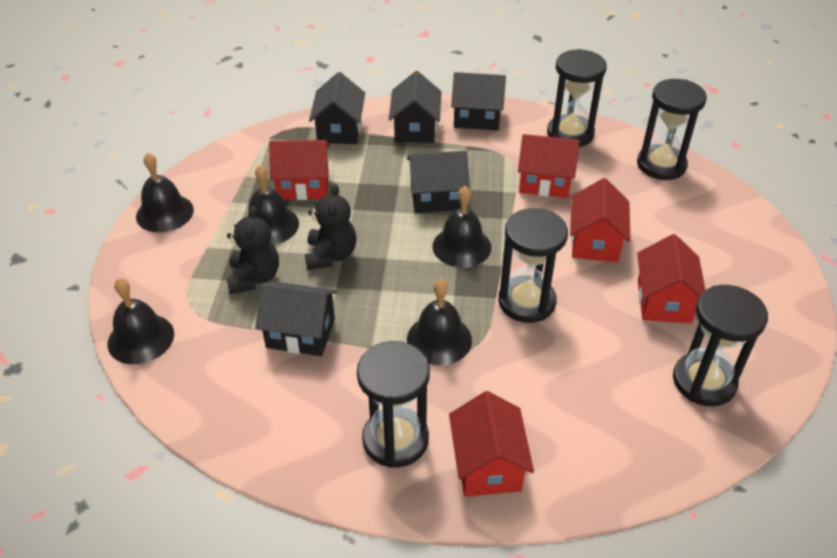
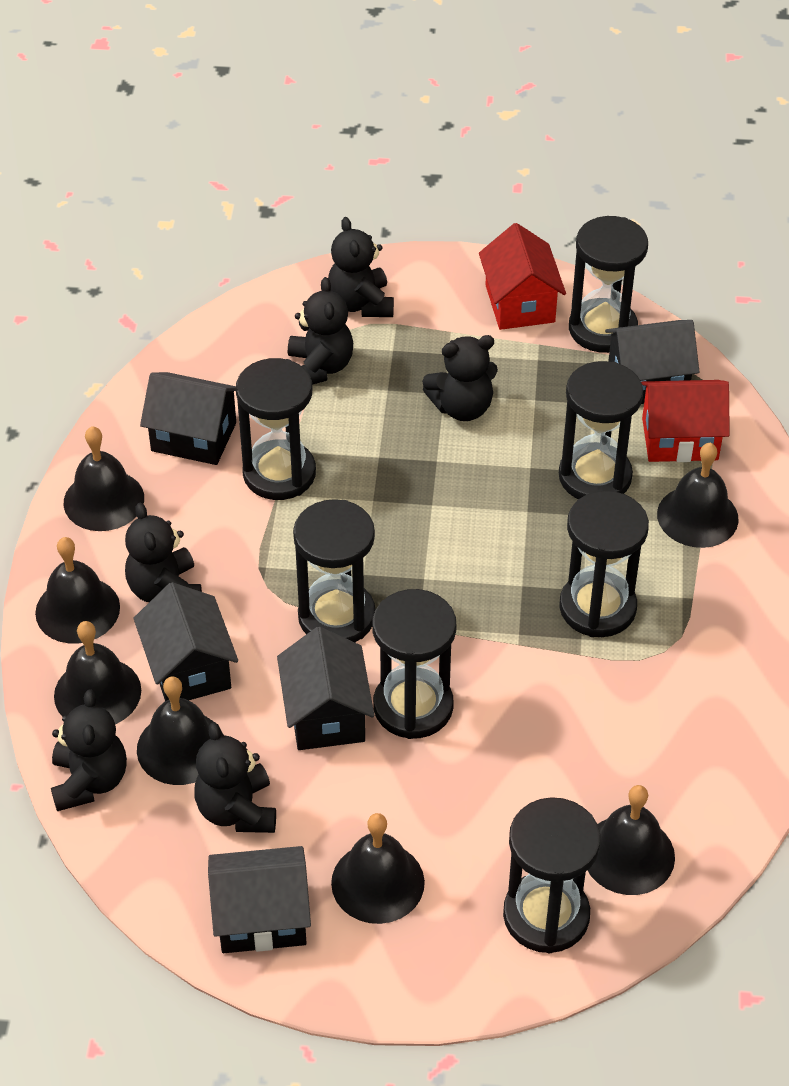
black bell: 5 -> 7
black hourglass: 5 -> 7
black teddy bear: 2 -> 6
red house: 5 -> 2

